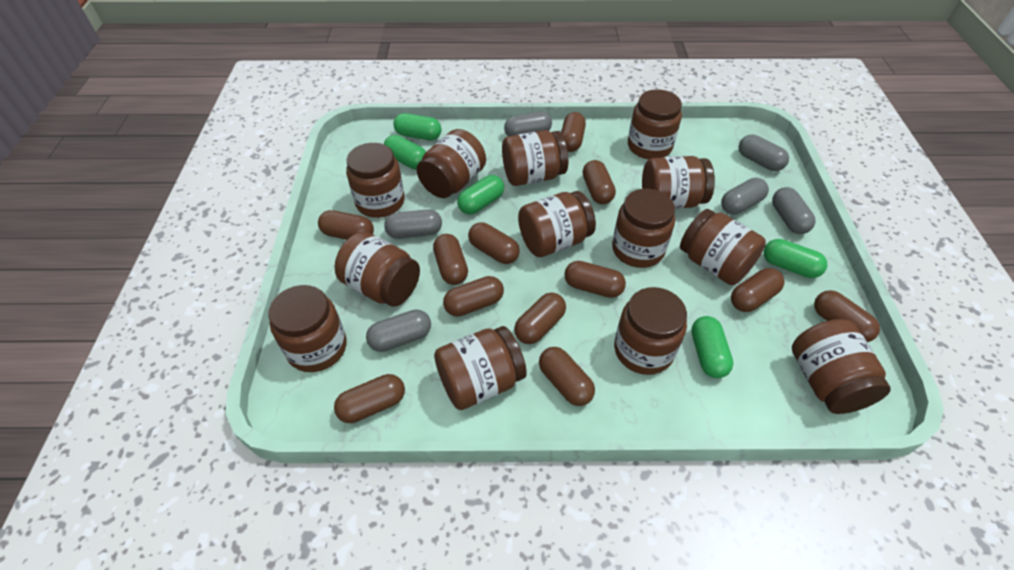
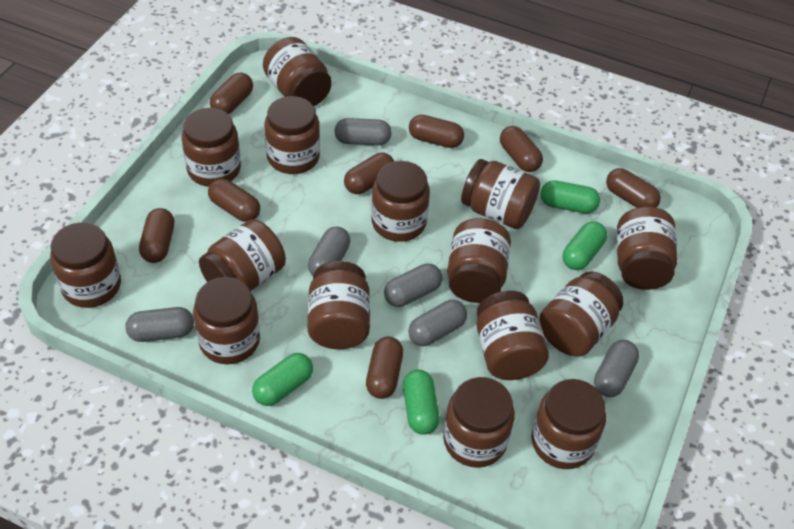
brown capsule: 12 -> 8
brown jar: 13 -> 15
green capsule: 5 -> 4

